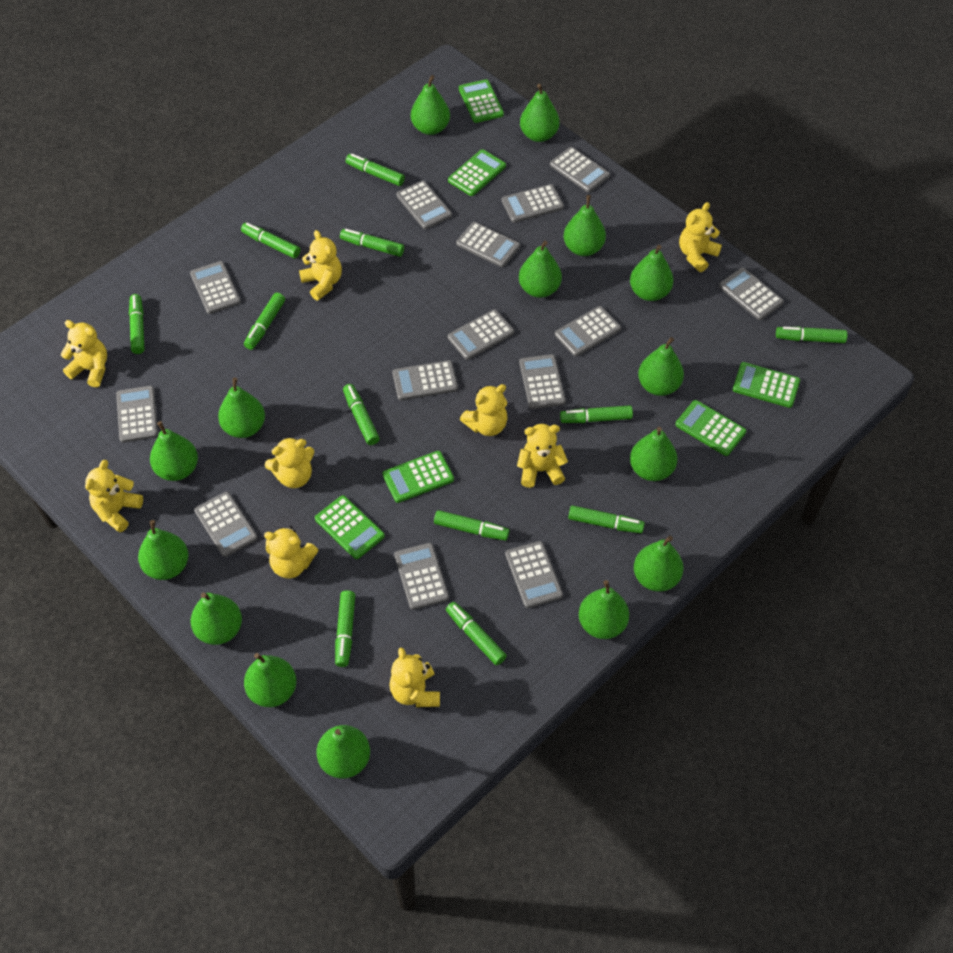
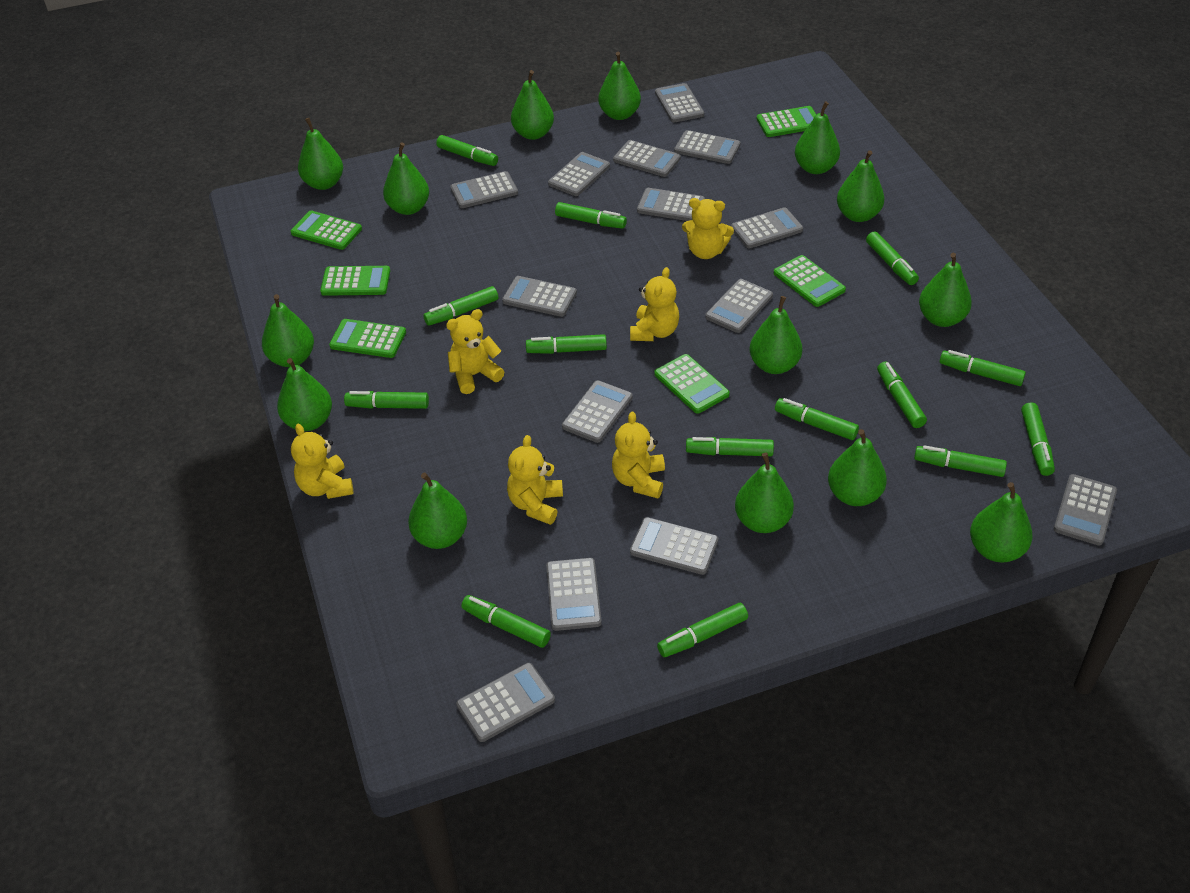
green marker: 12 -> 14
green pear: 15 -> 14
yellow teddy bear: 9 -> 6

